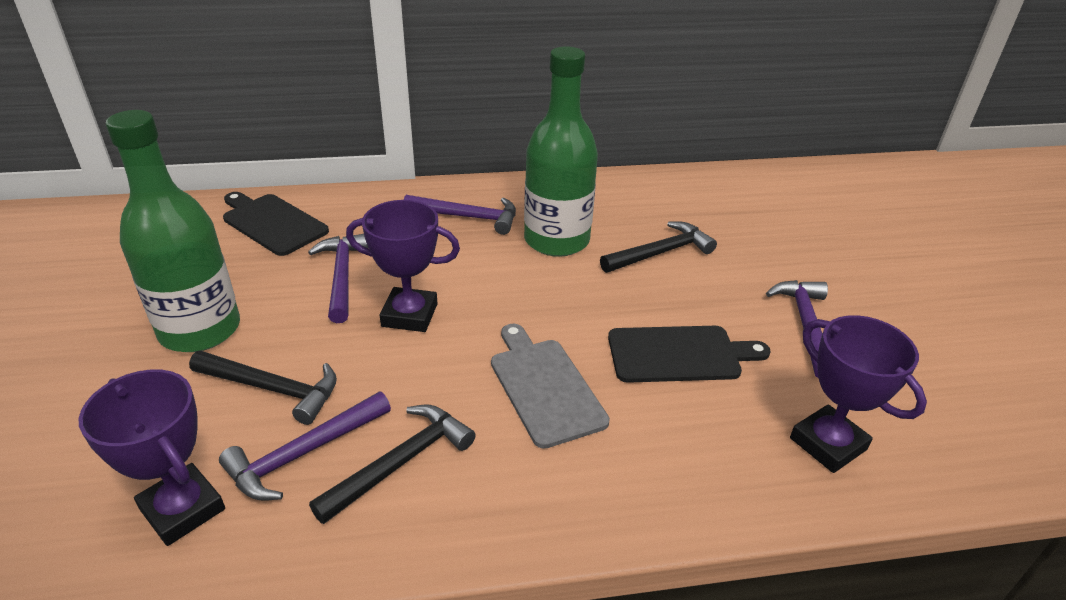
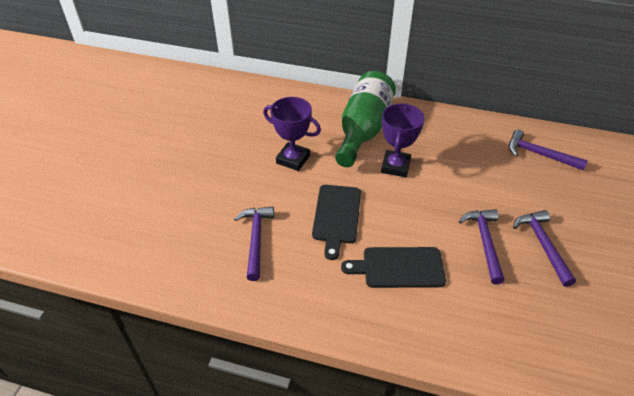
black hammer: 3 -> 0
green bottle: 2 -> 1
grey cutting board: 1 -> 0
purple trophy: 3 -> 2

